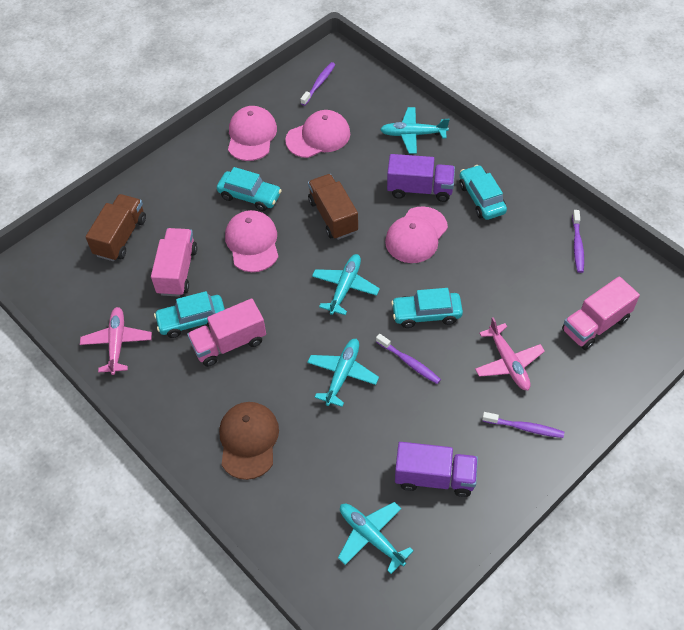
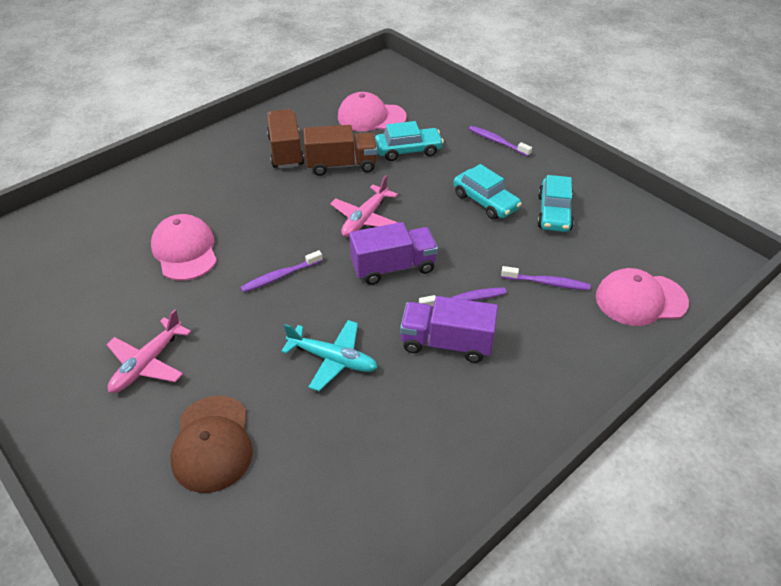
pink cap: 4 -> 3
pink truck: 3 -> 0
turquoise car: 4 -> 3
turquoise plane: 4 -> 1

